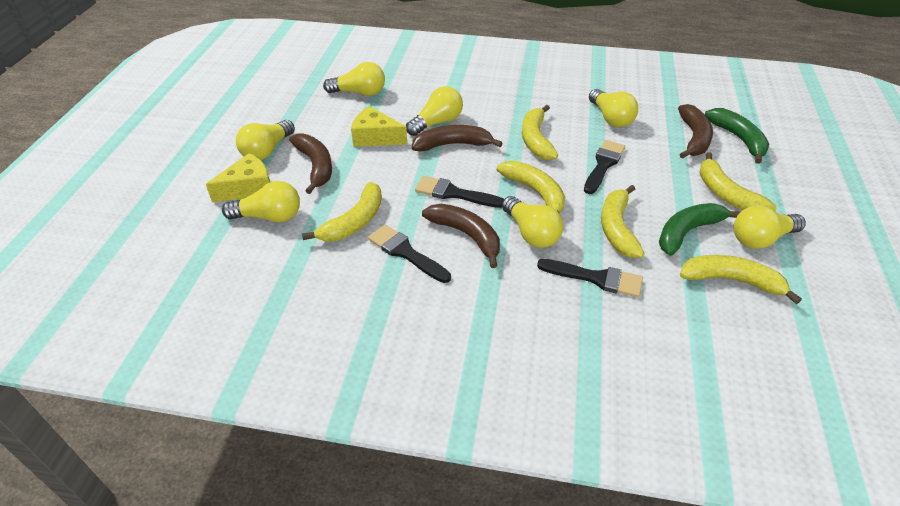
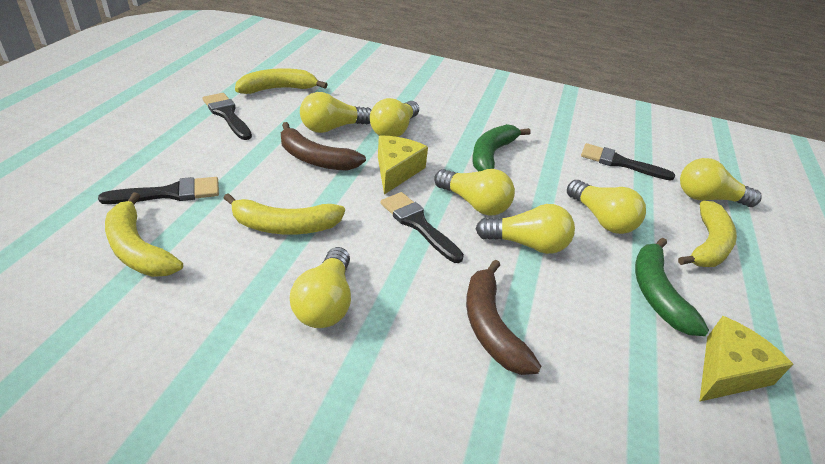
brown banana: 4 -> 2
yellow banana: 6 -> 4

